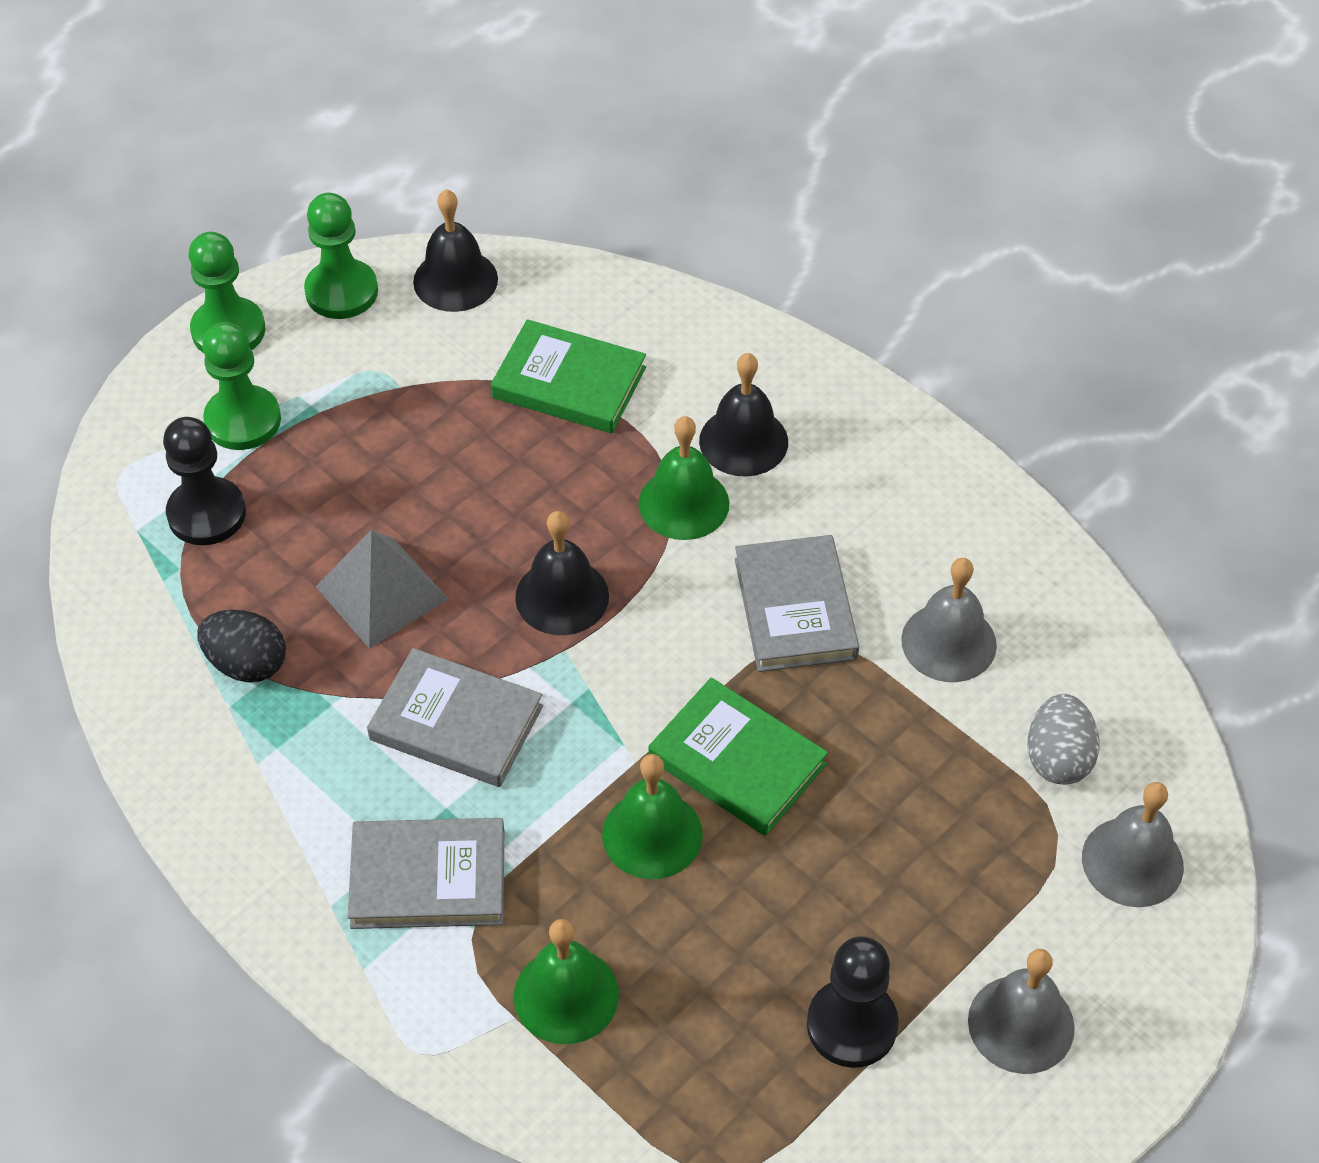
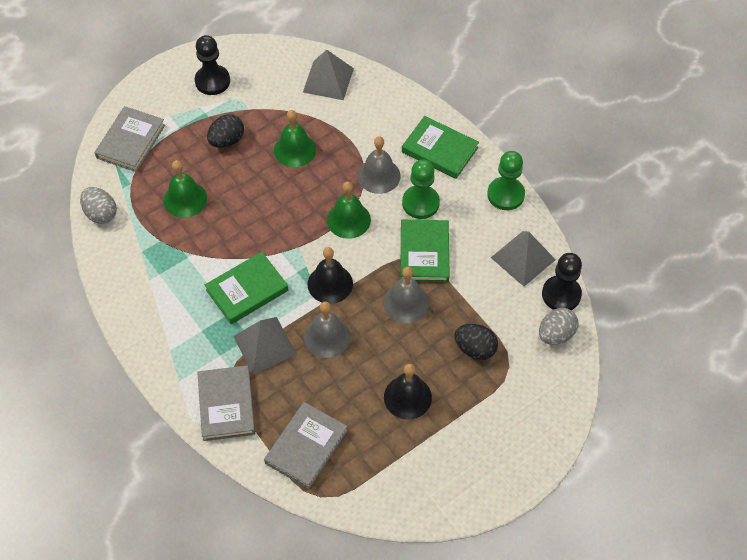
black bell: 3 -> 2
black egg: 1 -> 2
green book: 2 -> 3
green pawn: 3 -> 2
grey egg: 1 -> 2
grey pyramid: 1 -> 3

